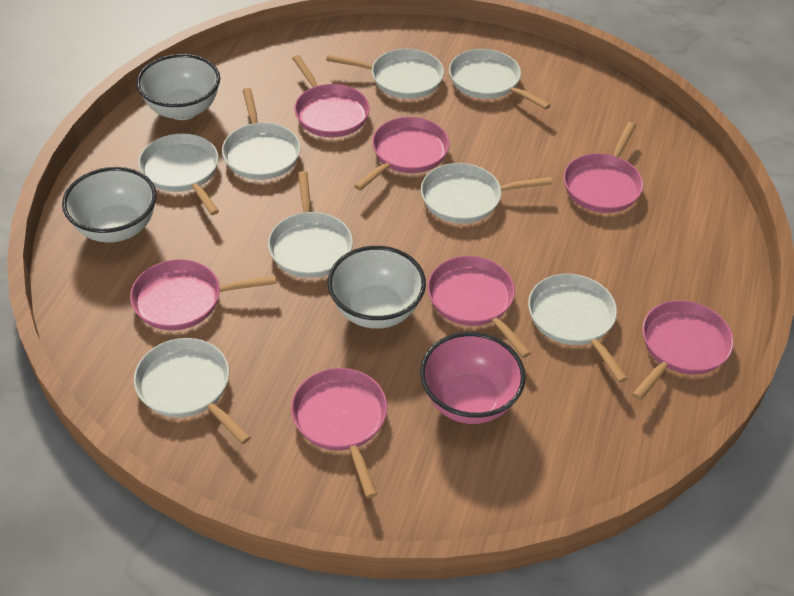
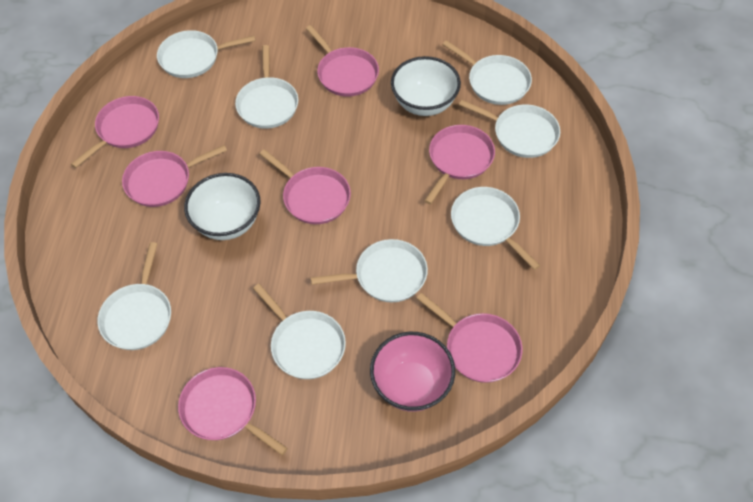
white bowl: 3 -> 2

